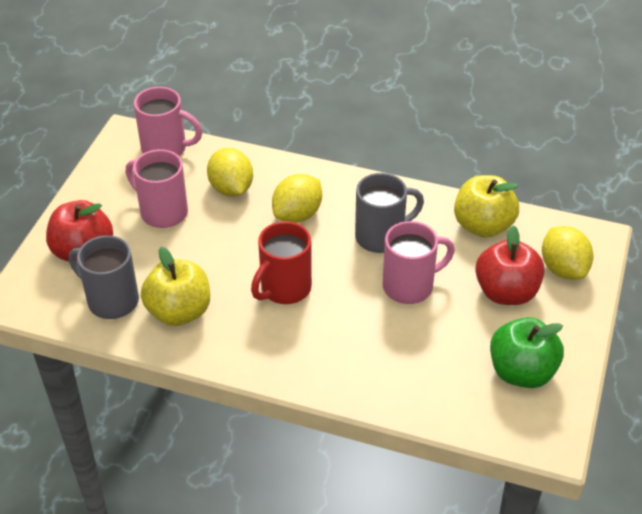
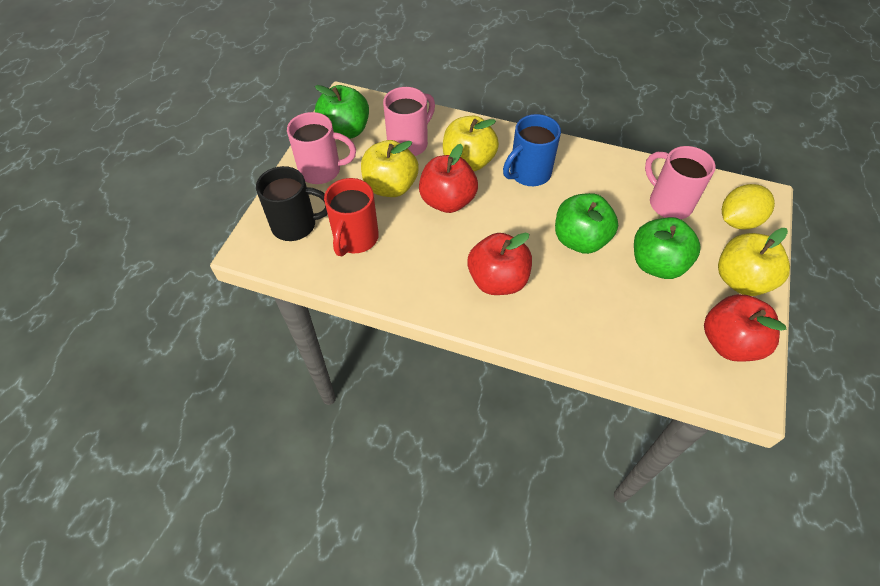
black mug: 0 -> 1
blue mug: 0 -> 1
green apple: 1 -> 3
grey mug: 2 -> 0
red apple: 2 -> 3
yellow apple: 2 -> 3
yellow lemon: 3 -> 1

